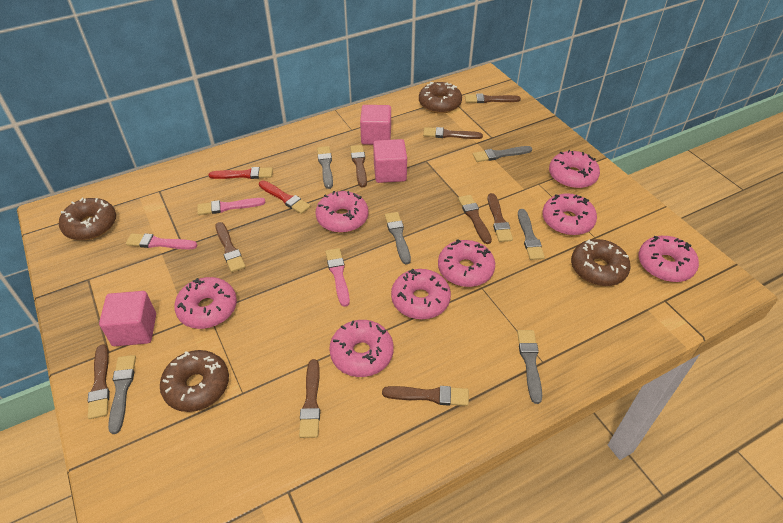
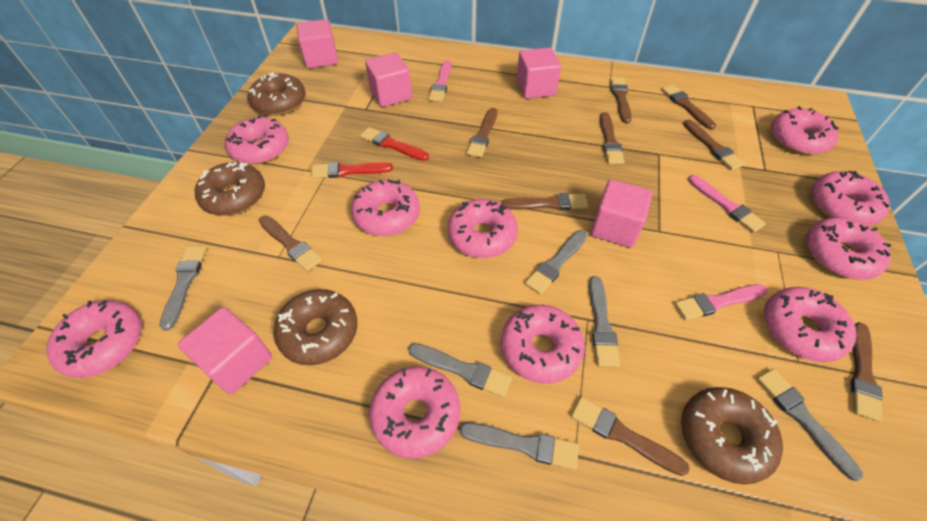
pink cube: 3 -> 5
pink donut: 8 -> 10

